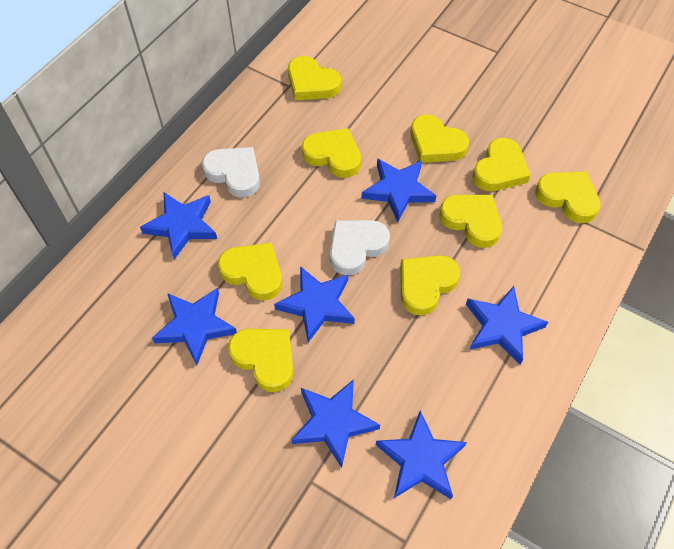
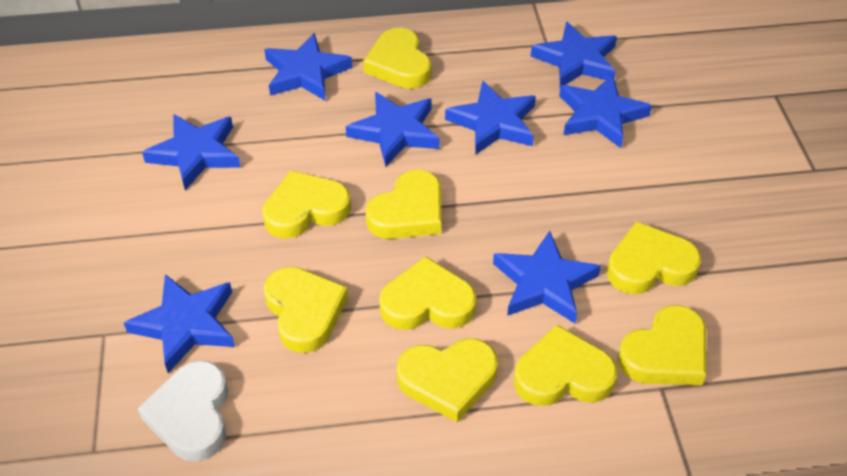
blue star: 7 -> 8
white heart: 2 -> 1

